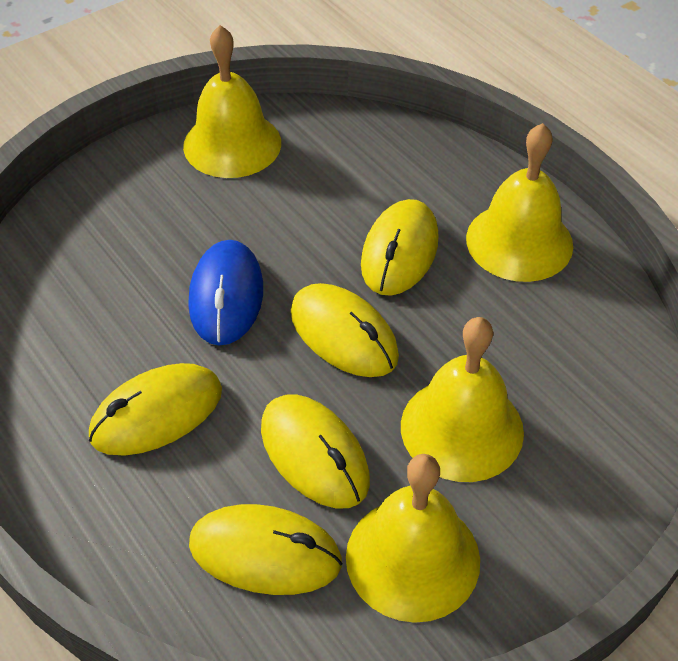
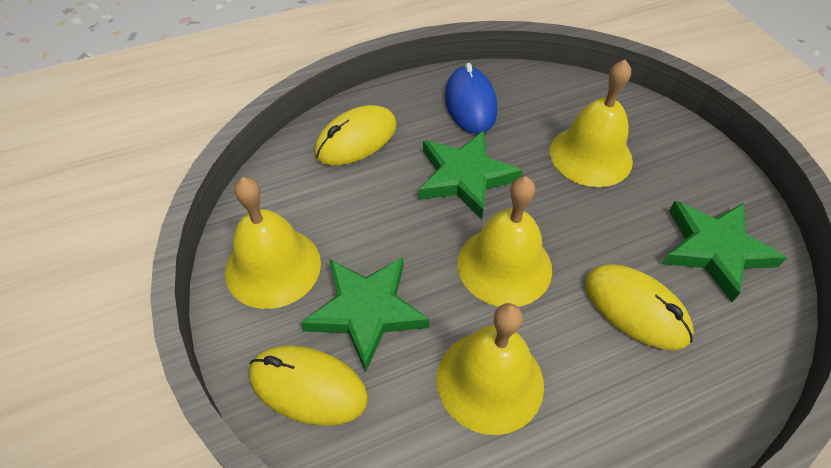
green star: 0 -> 3
yellow mouse: 5 -> 3

